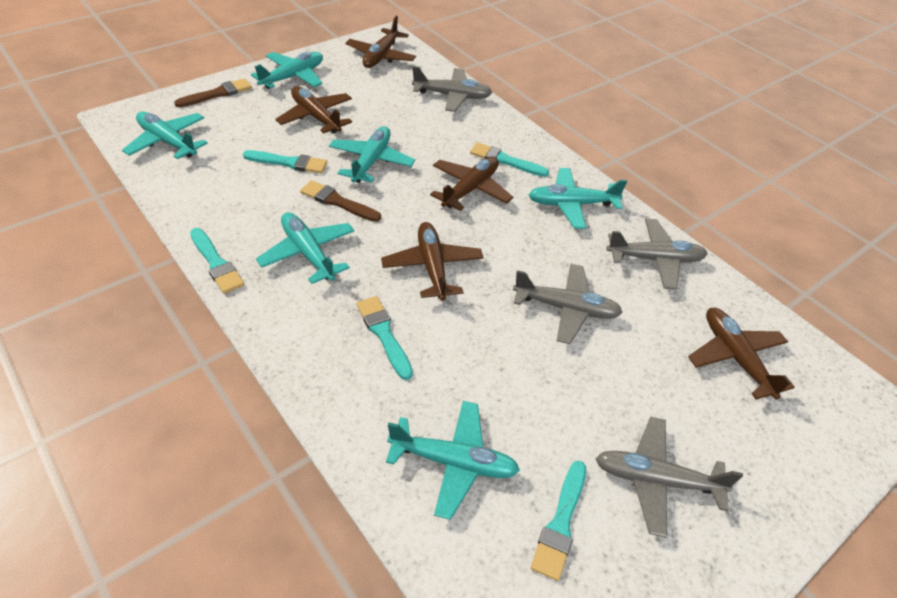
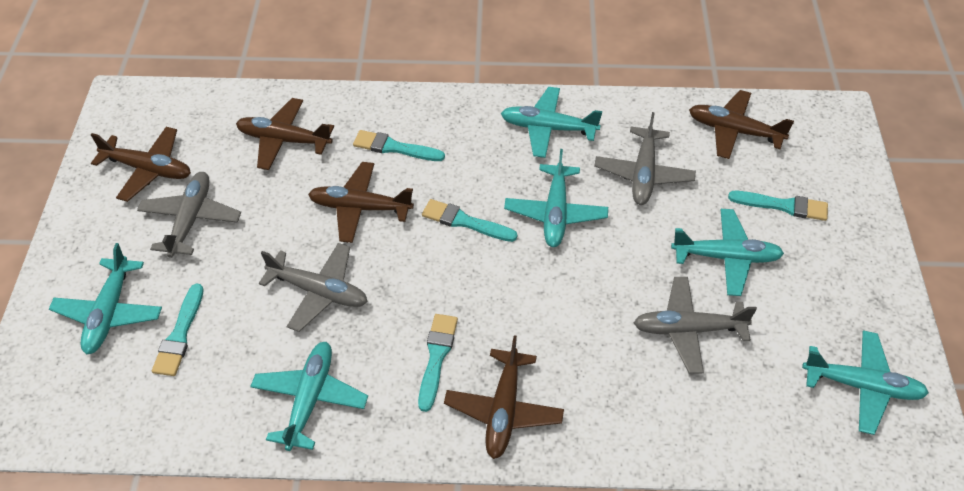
brown brush: 2 -> 0

